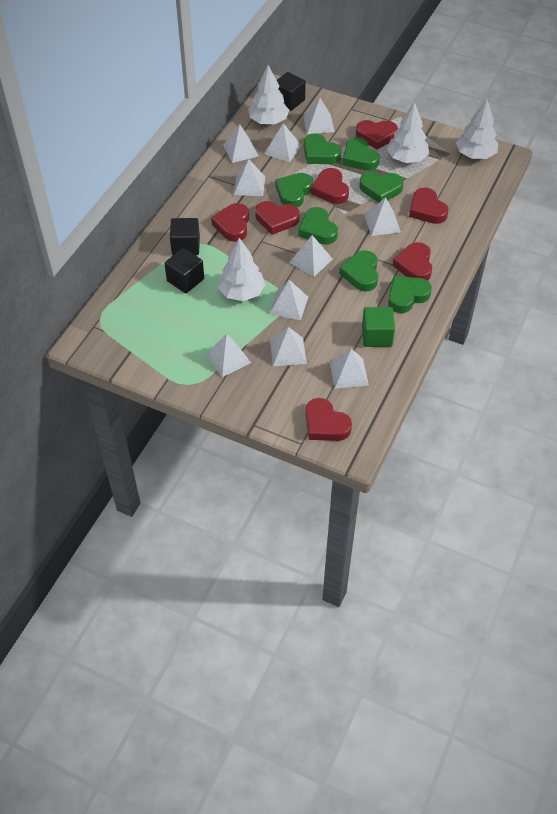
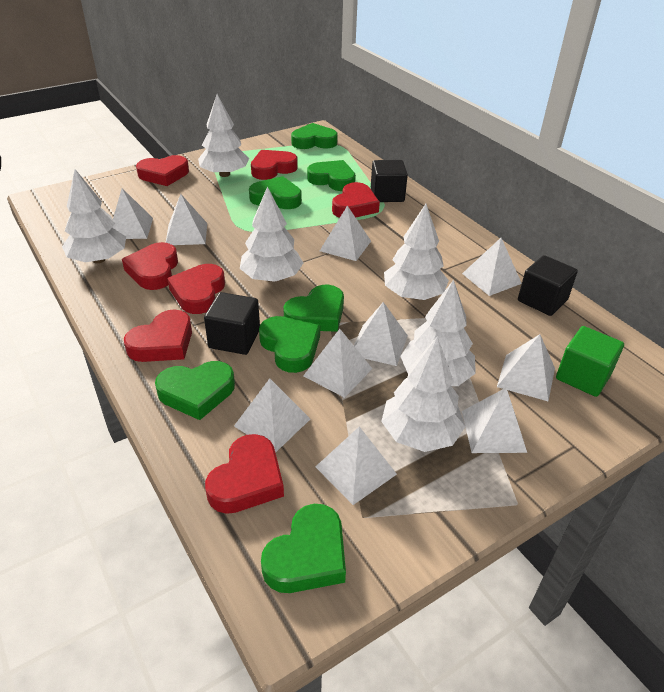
white tree: 4 -> 6

